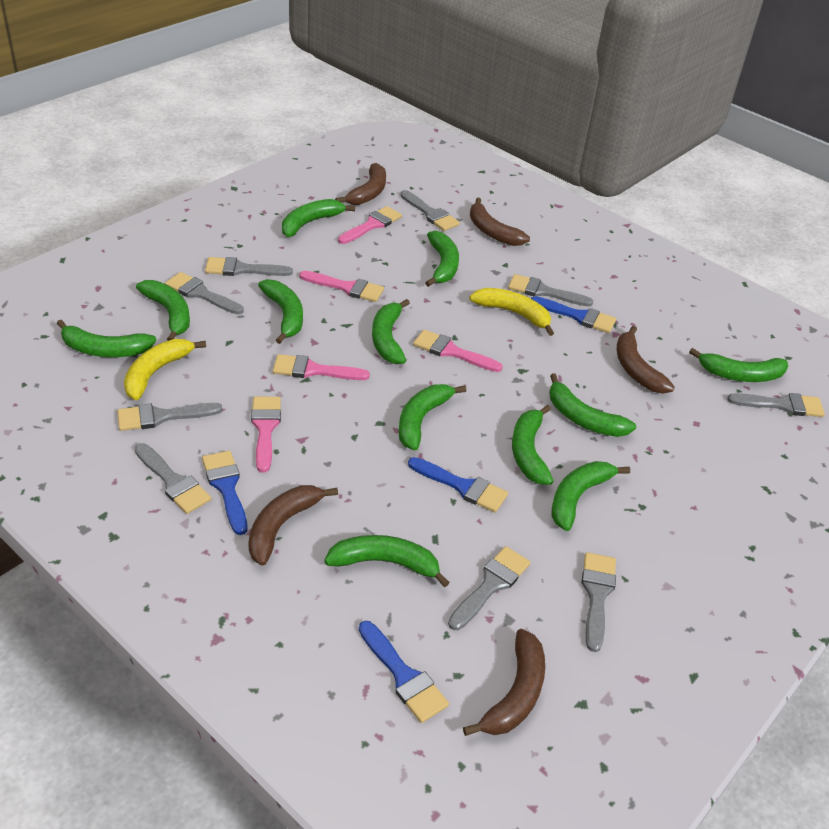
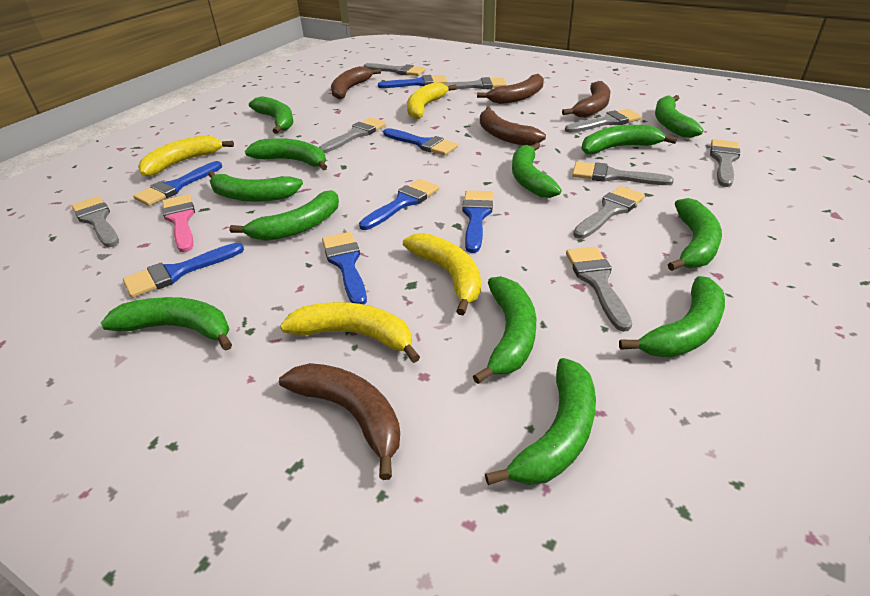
blue brush: 4 -> 7
pink brush: 5 -> 1
yellow banana: 2 -> 4

